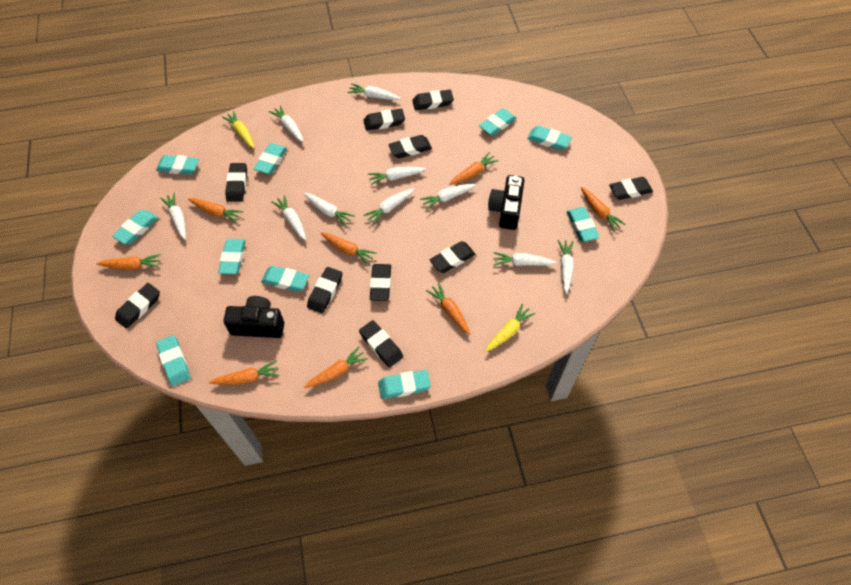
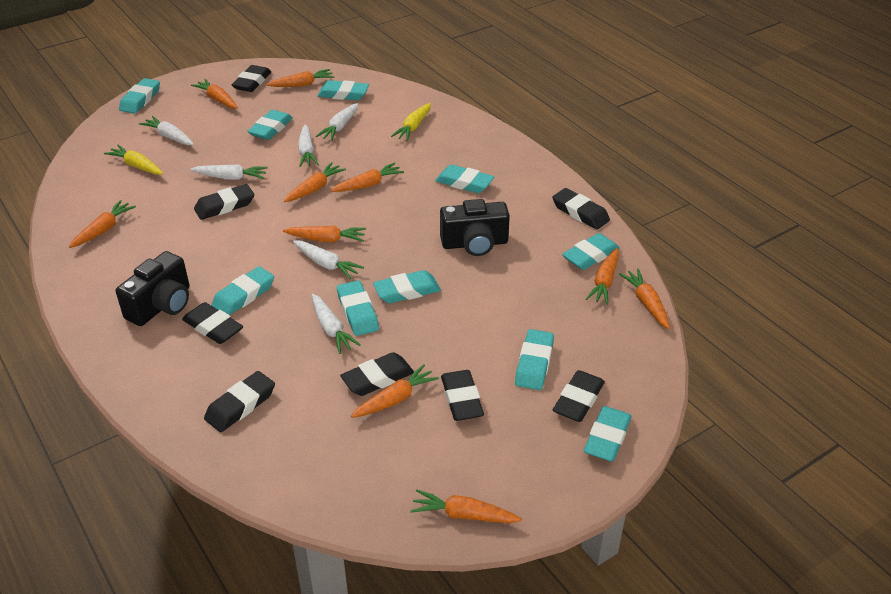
black eraser: 10 -> 8
orange carrot: 8 -> 10
white carrot: 10 -> 6

